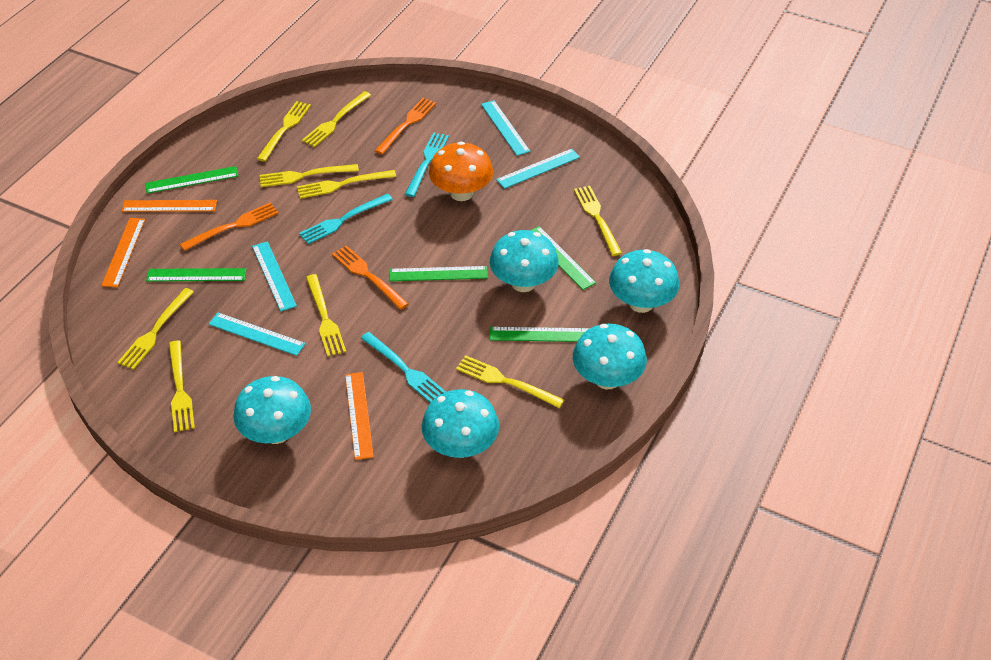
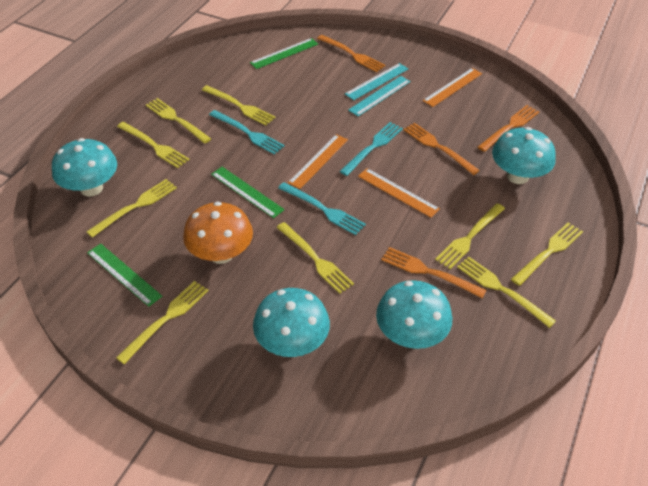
green ruler: 5 -> 3
orange fork: 3 -> 4
turquoise mushroom: 5 -> 4
turquoise ruler: 4 -> 2

